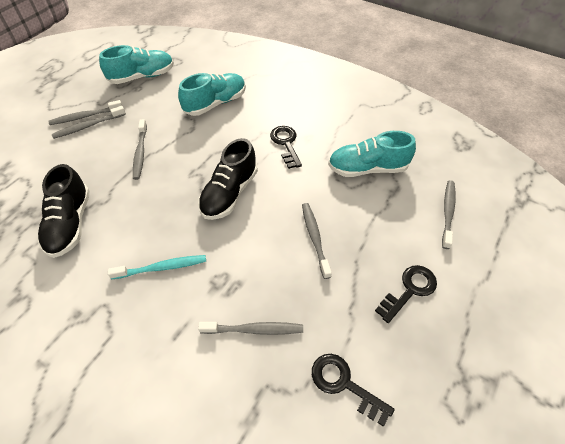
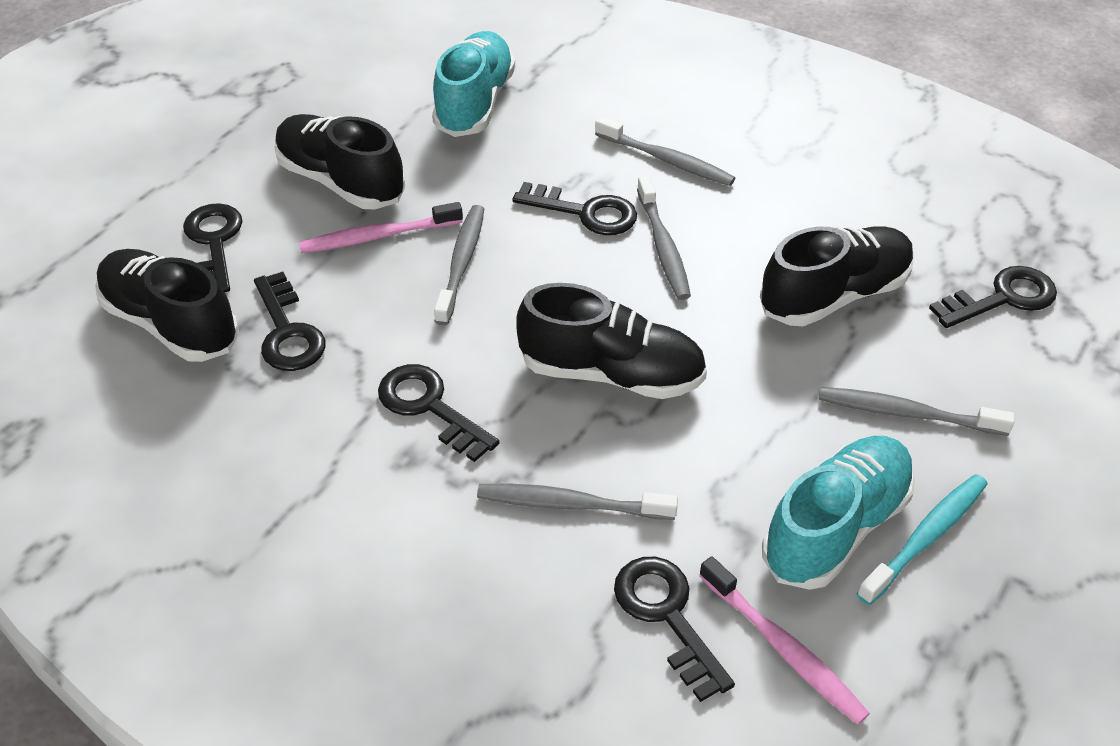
black key: 3 -> 6
black shoe: 2 -> 4
grey toothbrush: 6 -> 5
pink toothbrush: 0 -> 2
turquoise shoe: 3 -> 2

